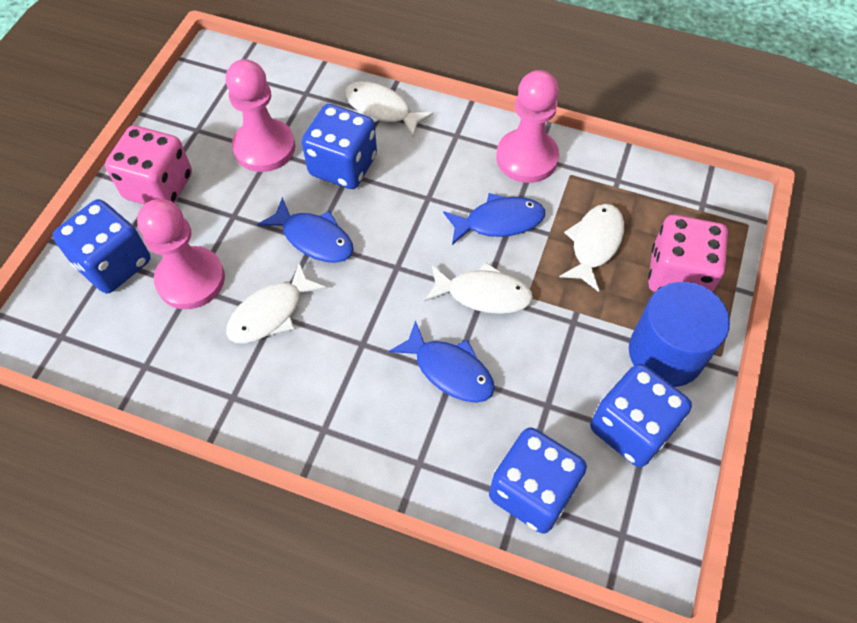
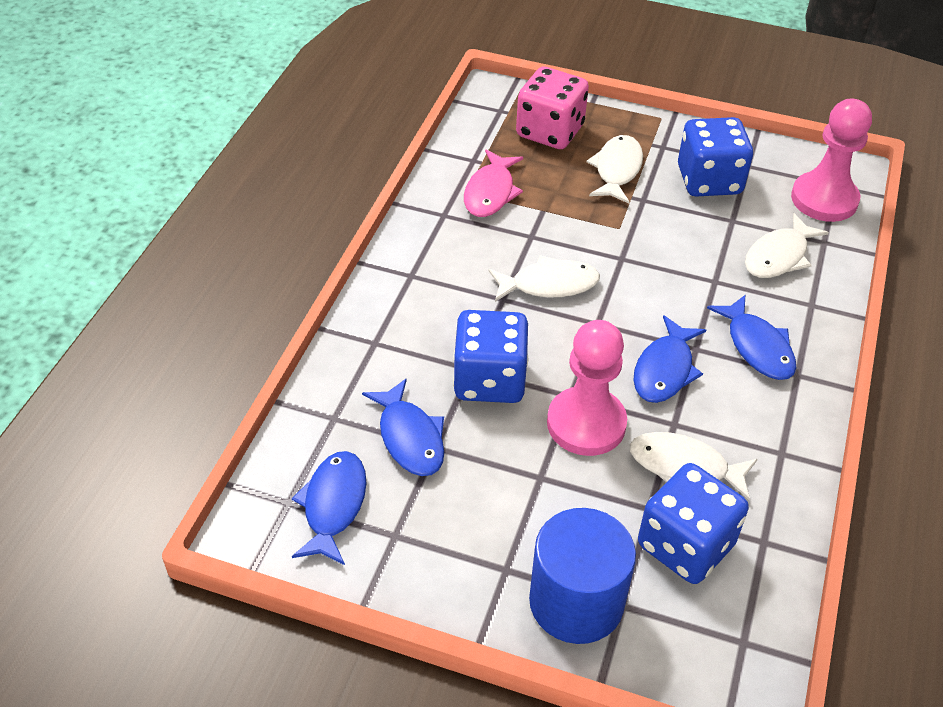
blue dice: 4 -> 3
blue fish: 3 -> 4
pink dice: 2 -> 1
pink fish: 0 -> 1
pink pawn: 3 -> 2

